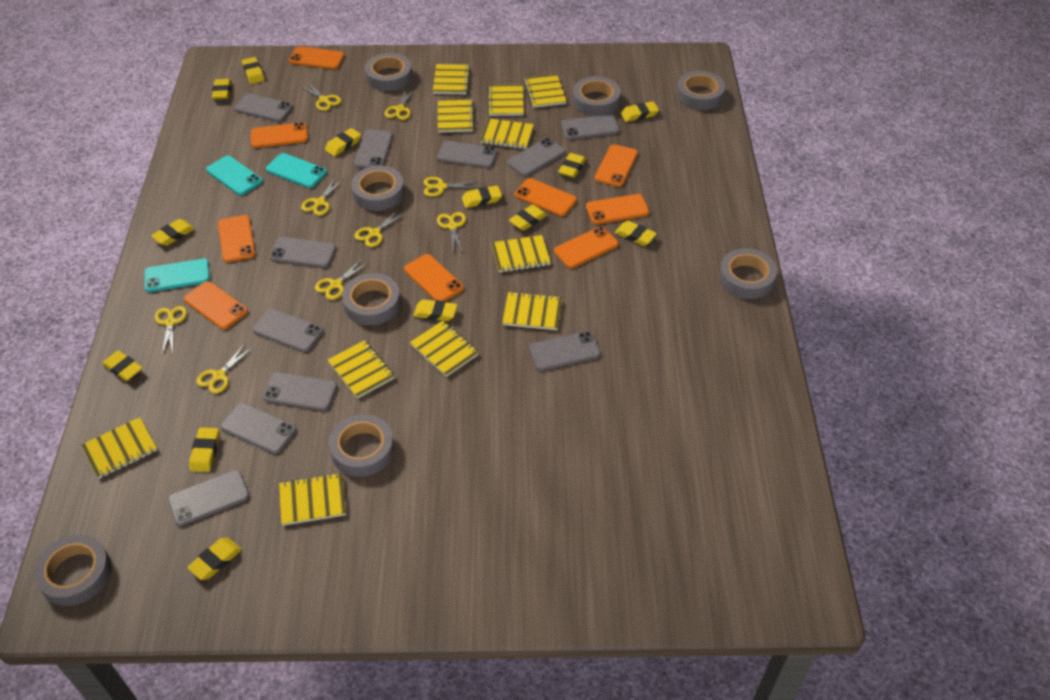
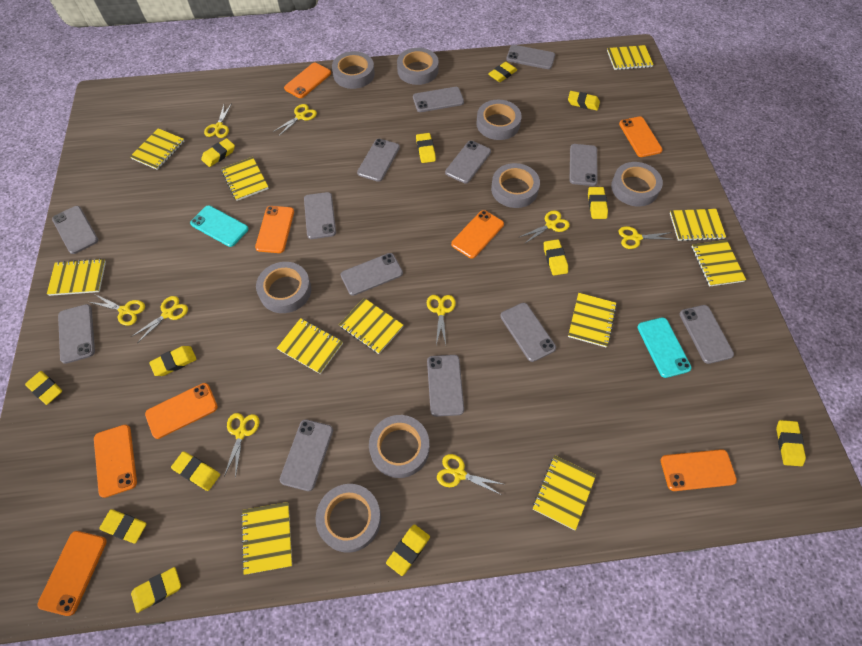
grey phone: 11 -> 13
orange phone: 9 -> 8
turquoise phone: 3 -> 2

